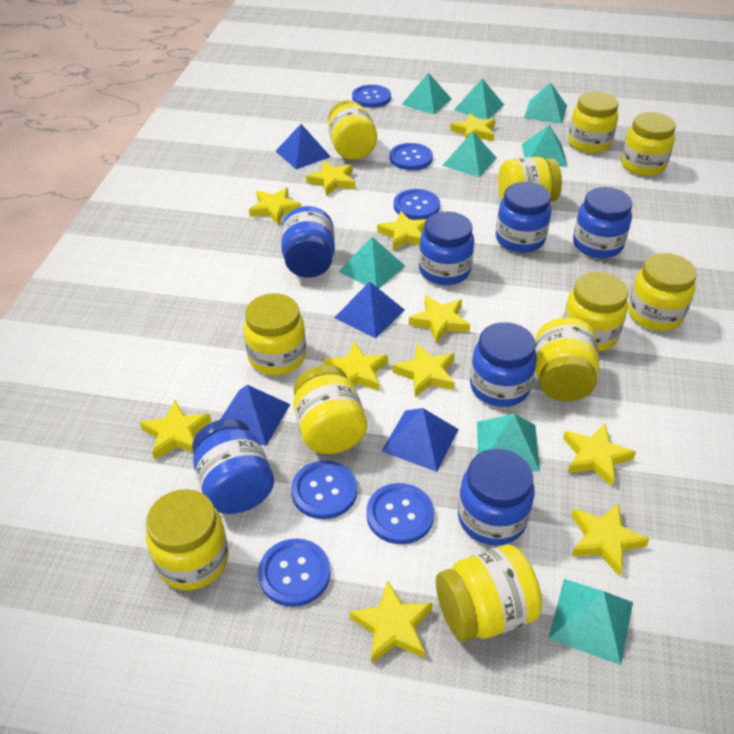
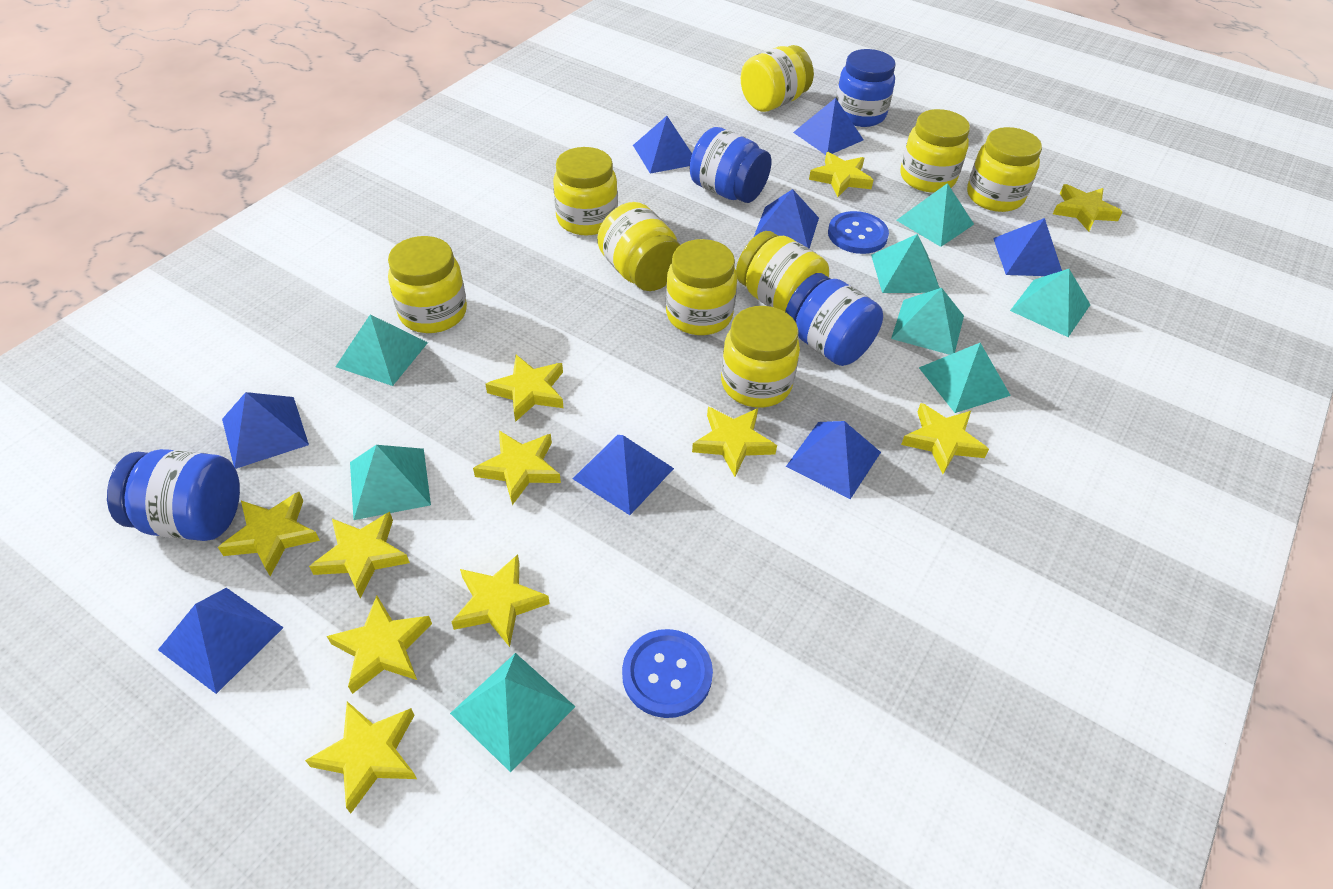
blue button: 6 -> 2
blue jar: 7 -> 4
blue pyramid: 4 -> 8
yellow jar: 11 -> 9

